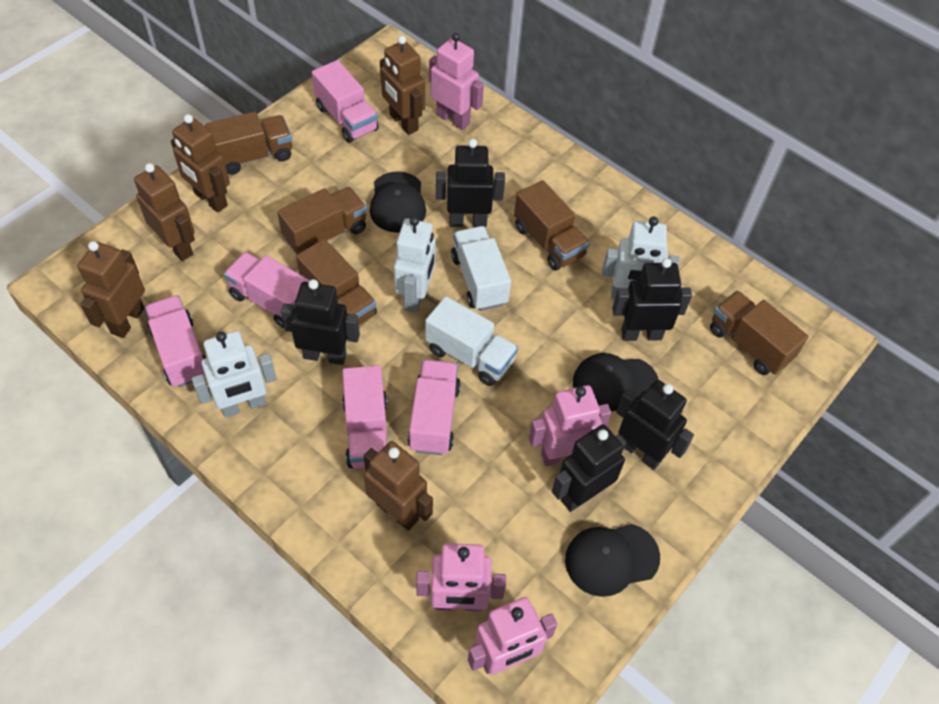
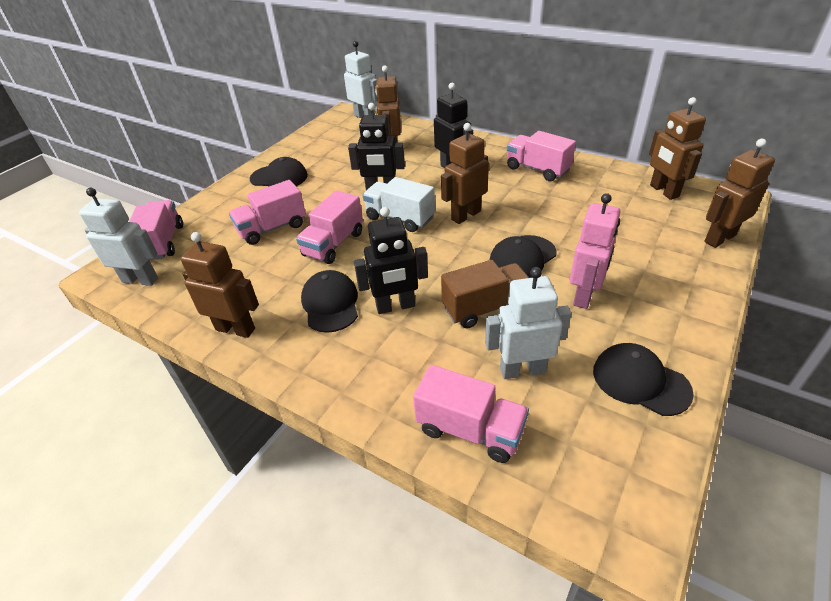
black cap: 3 -> 4
black robot: 5 -> 3
brown truck: 5 -> 1
pink robot: 4 -> 1
white truck: 2 -> 1

